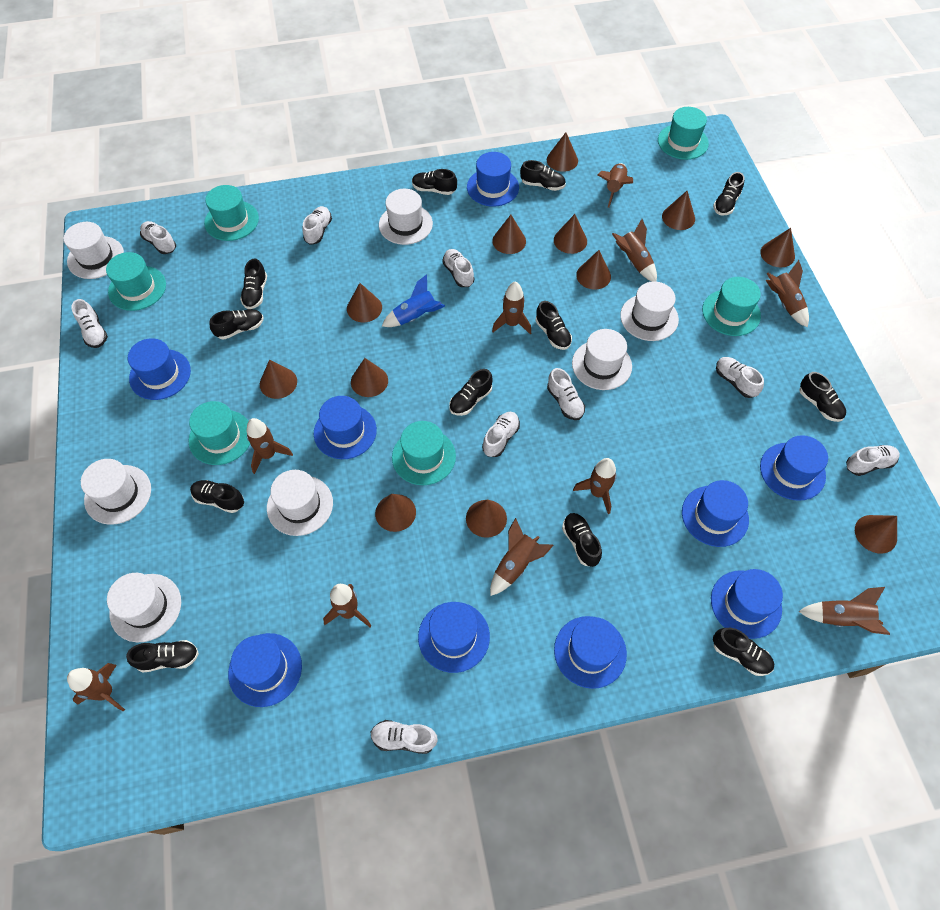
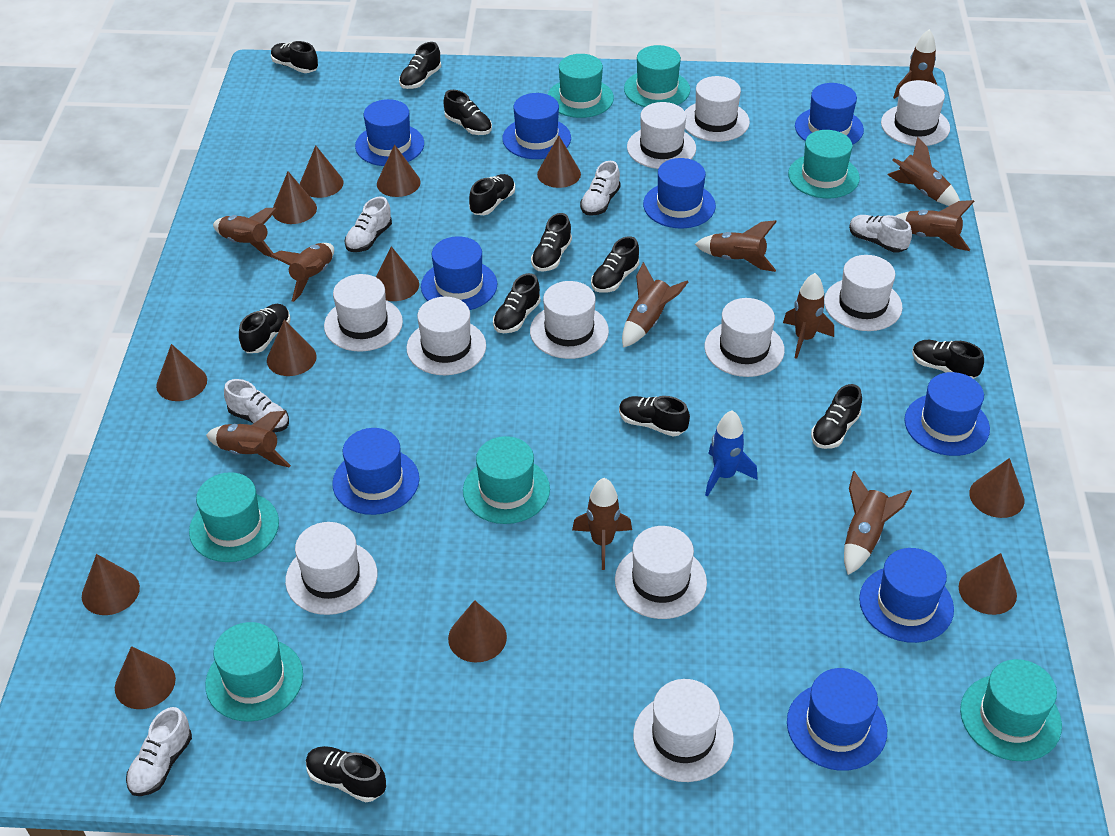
brown rocket: 10 -> 11
turquoise hat: 6 -> 7
white hat: 7 -> 11
white shoe: 9 -> 5

